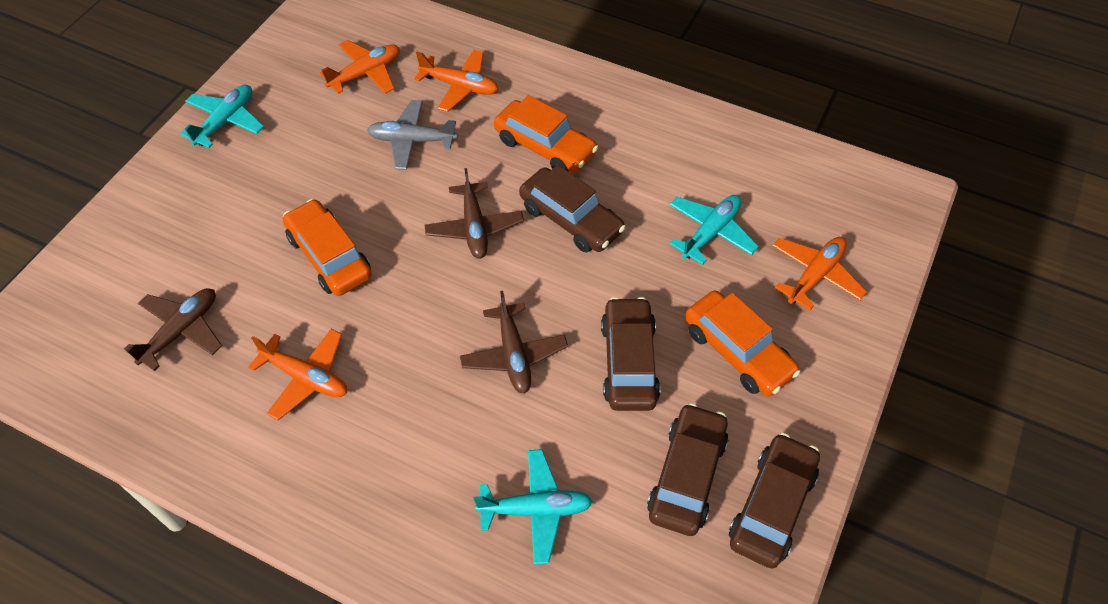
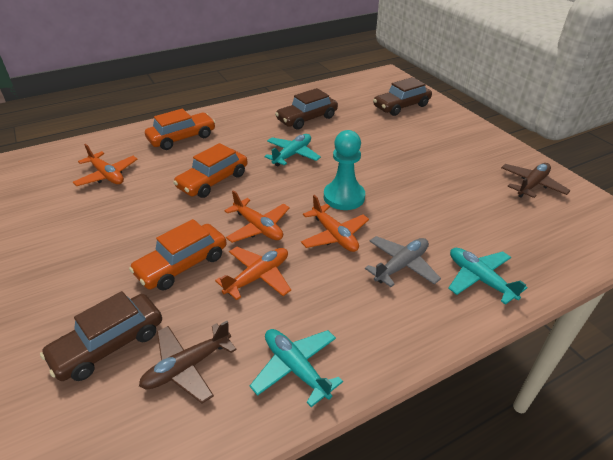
brown car: 4 -> 3
brown plane: 3 -> 2
turquoise pawn: 0 -> 1

